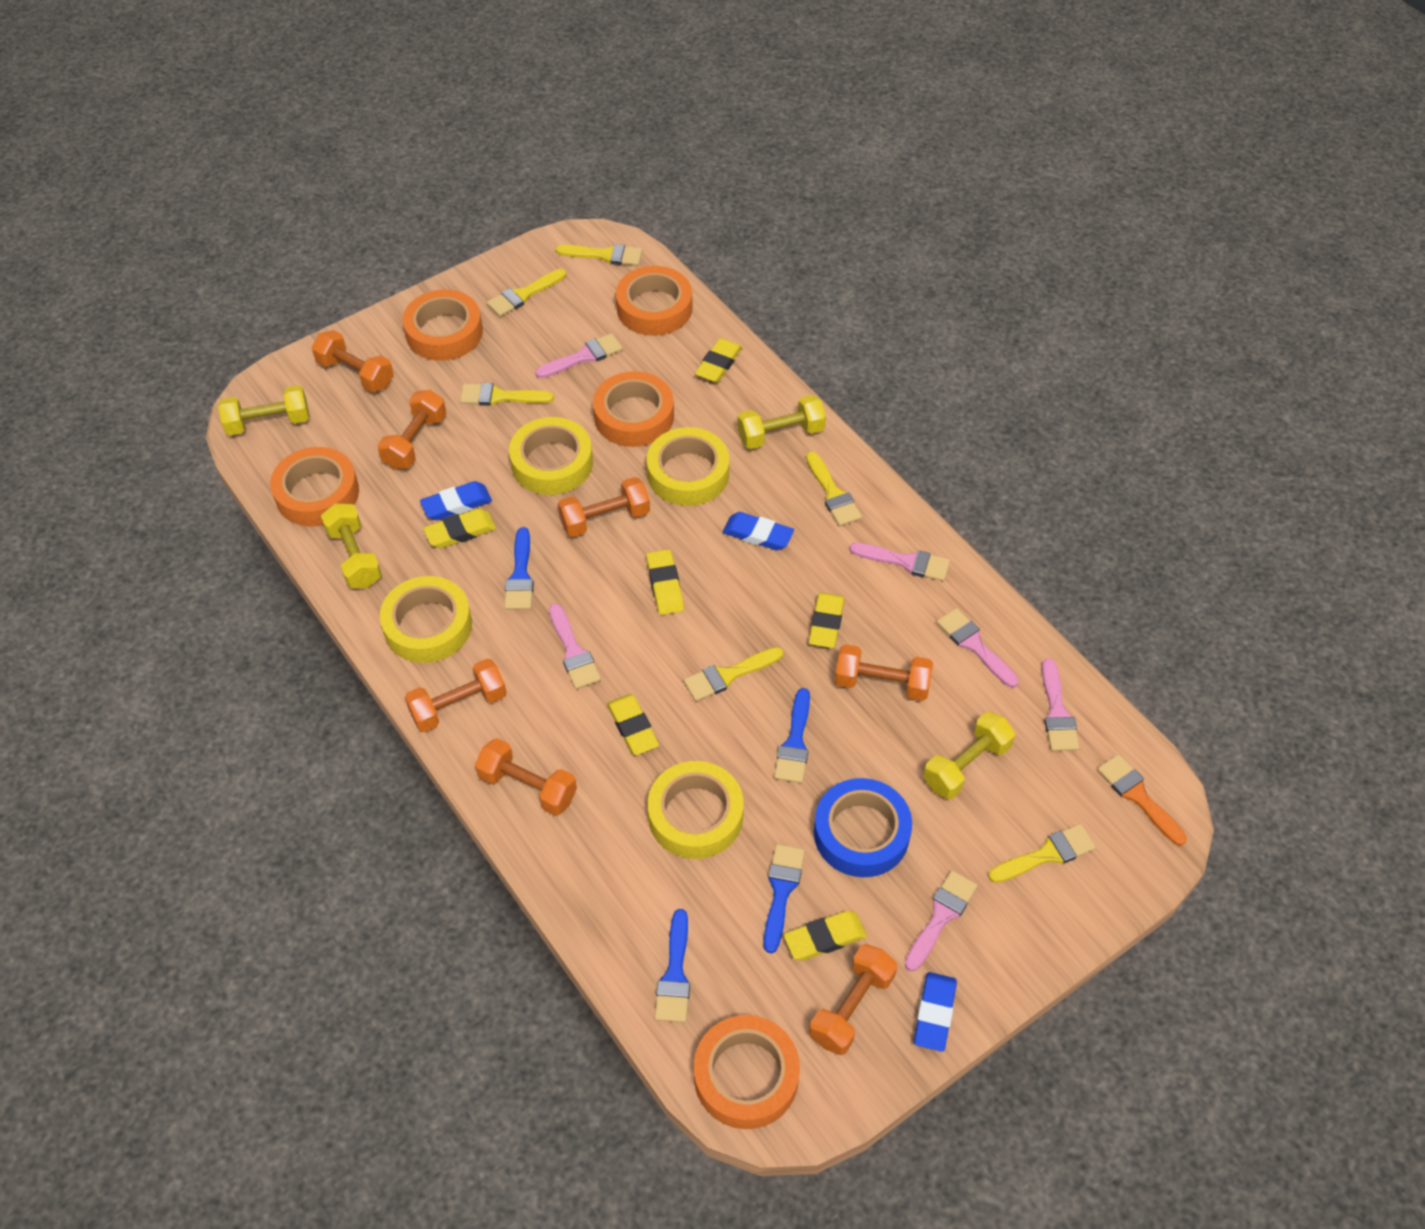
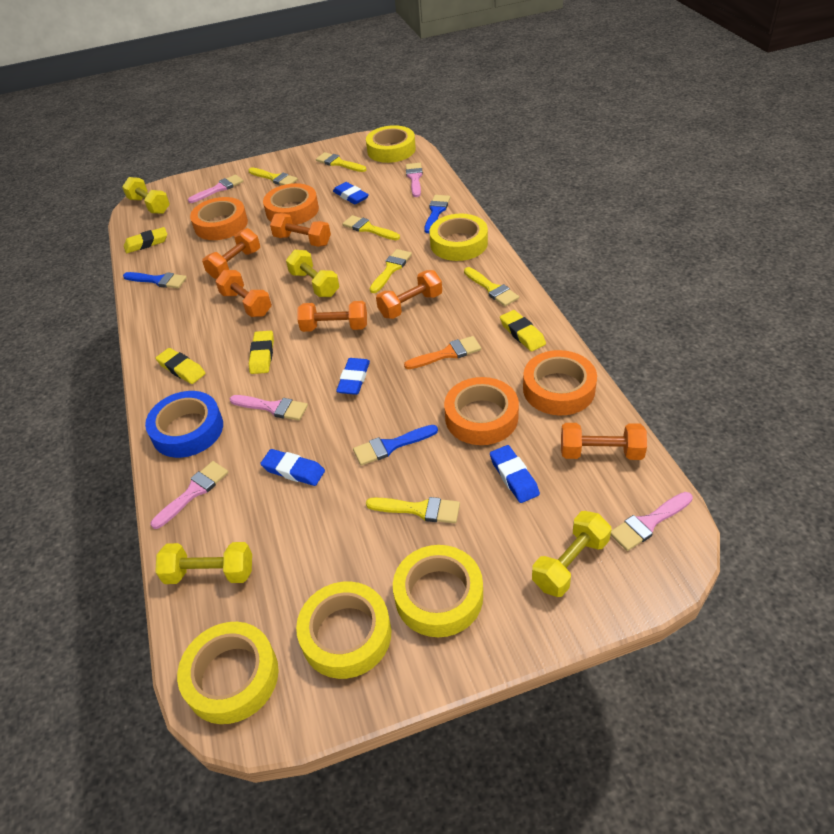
blue brush: 4 -> 3
blue eraser: 3 -> 4
orange dumbbell: 7 -> 6
orange tape: 5 -> 4
pink brush: 6 -> 5
yellow eraser: 6 -> 4
yellow tape: 4 -> 5

